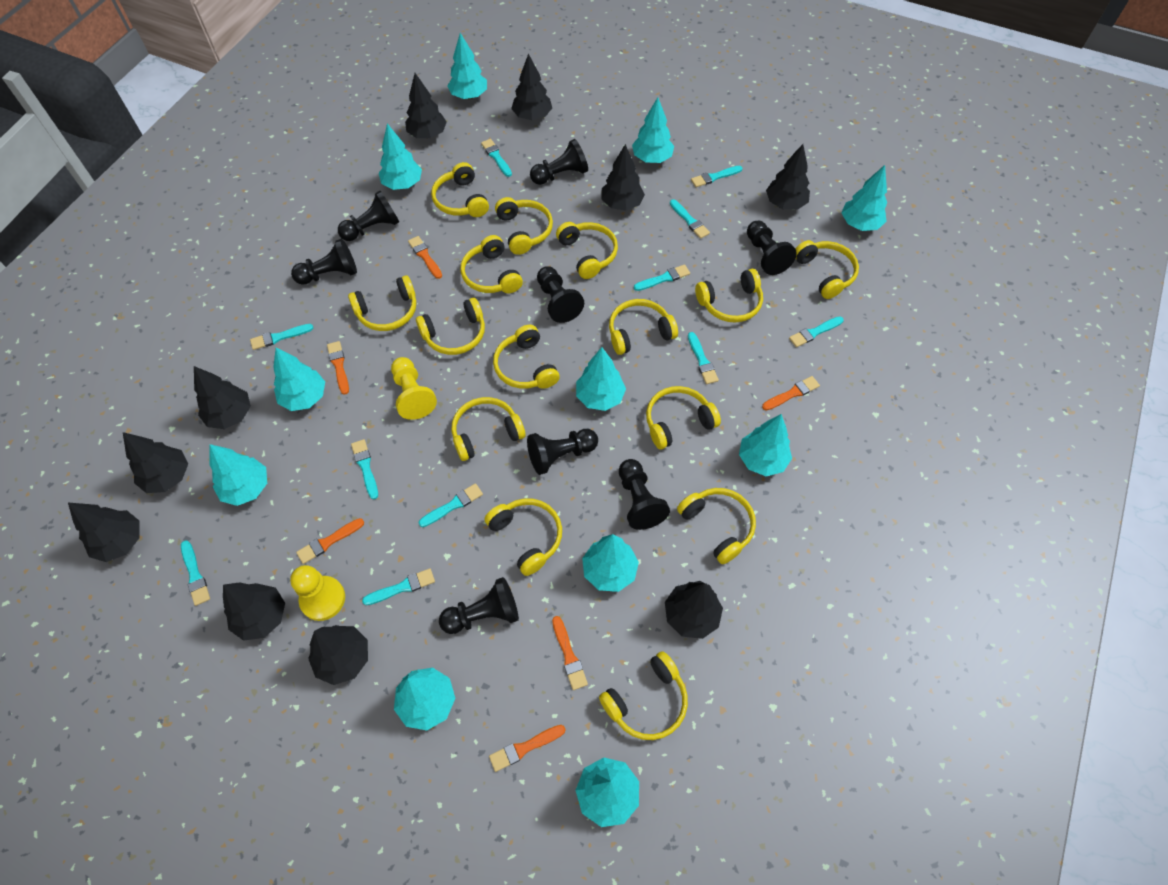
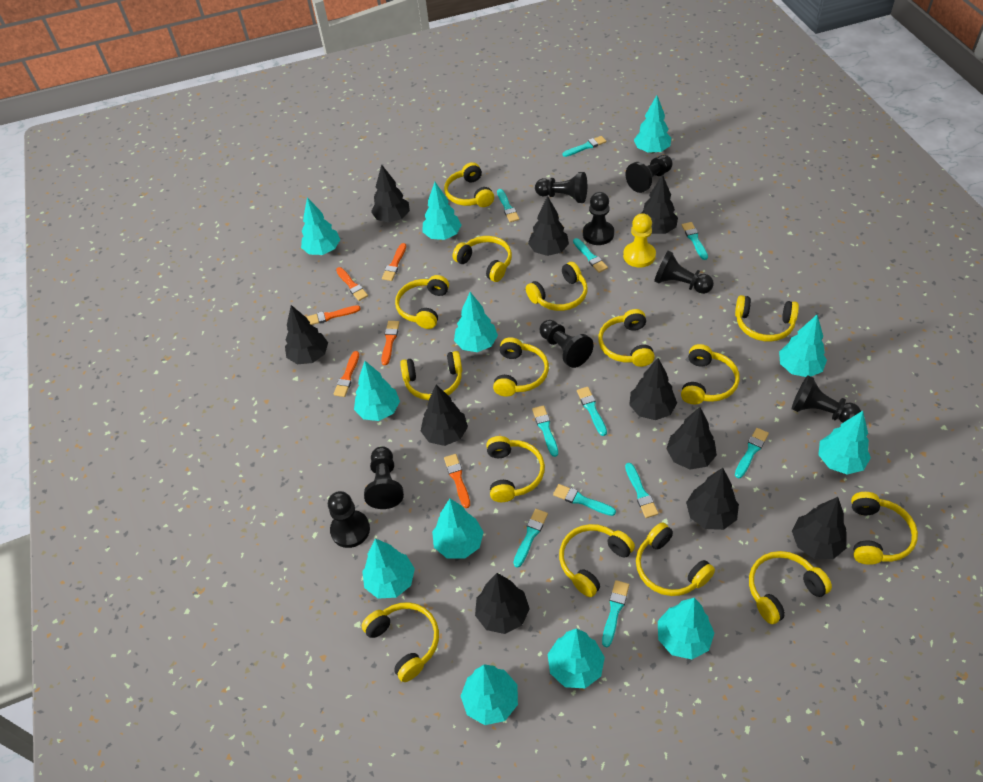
turquoise tree: 11 -> 12
yellow pawn: 2 -> 1

